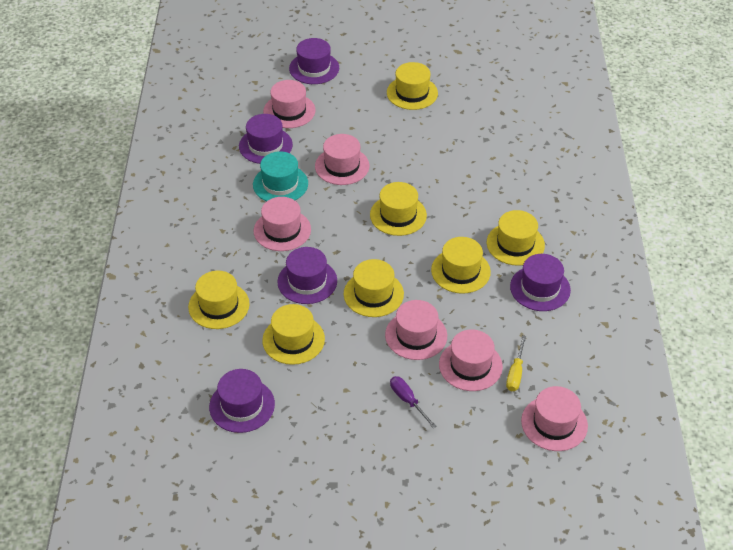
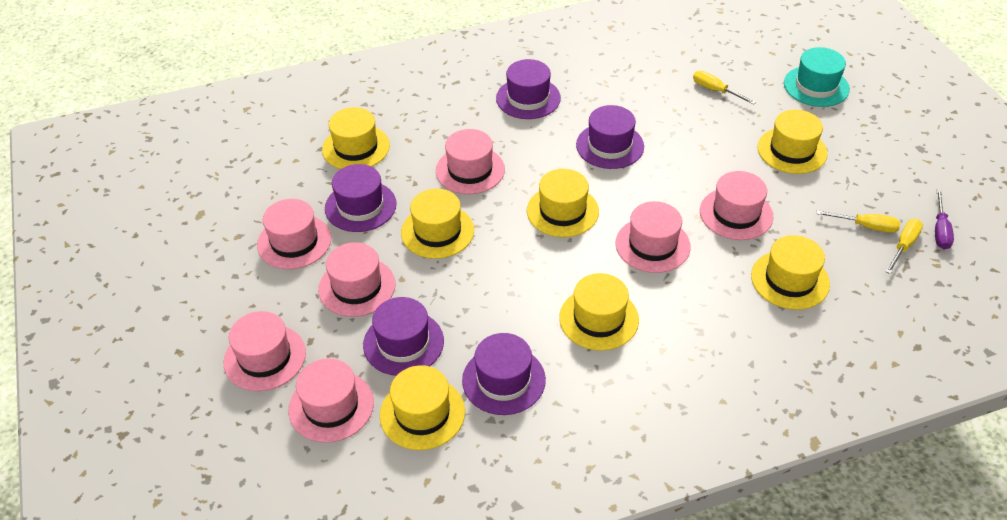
pink hat: 6 -> 7
yellow screwdriver: 1 -> 3

